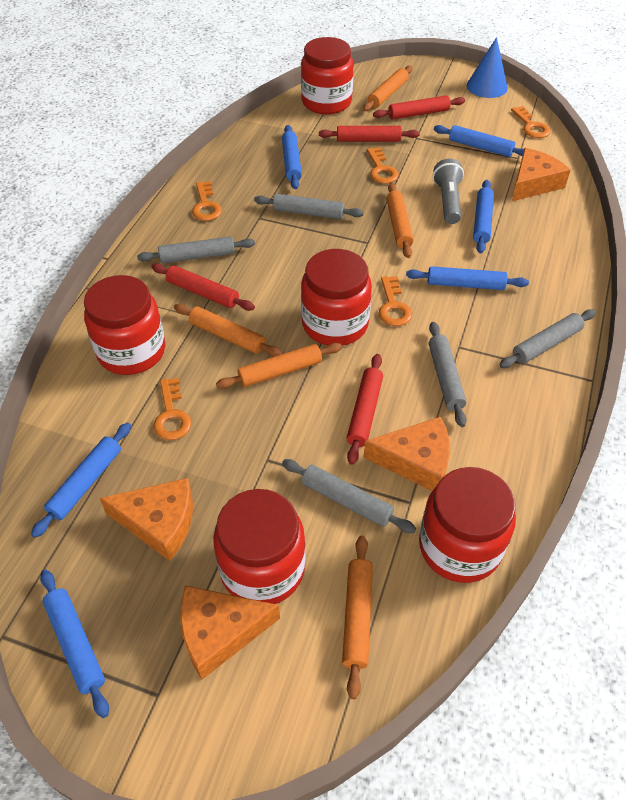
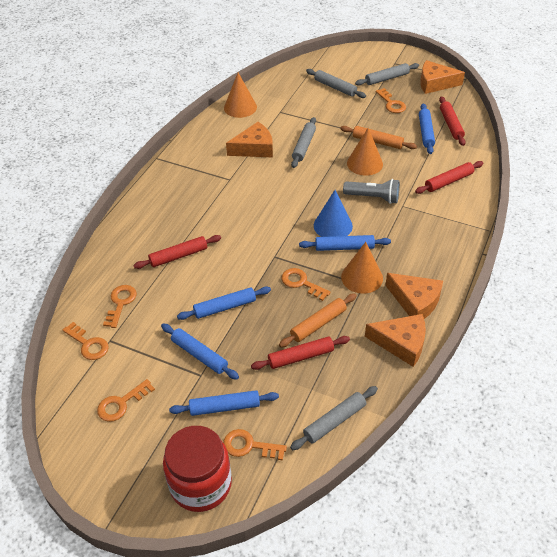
blue rolling pin: 6 -> 5
grey rolling pin: 5 -> 4
orange cone: 0 -> 3
orange key: 5 -> 6
orange rolling pin: 5 -> 2
red jar: 5 -> 1

